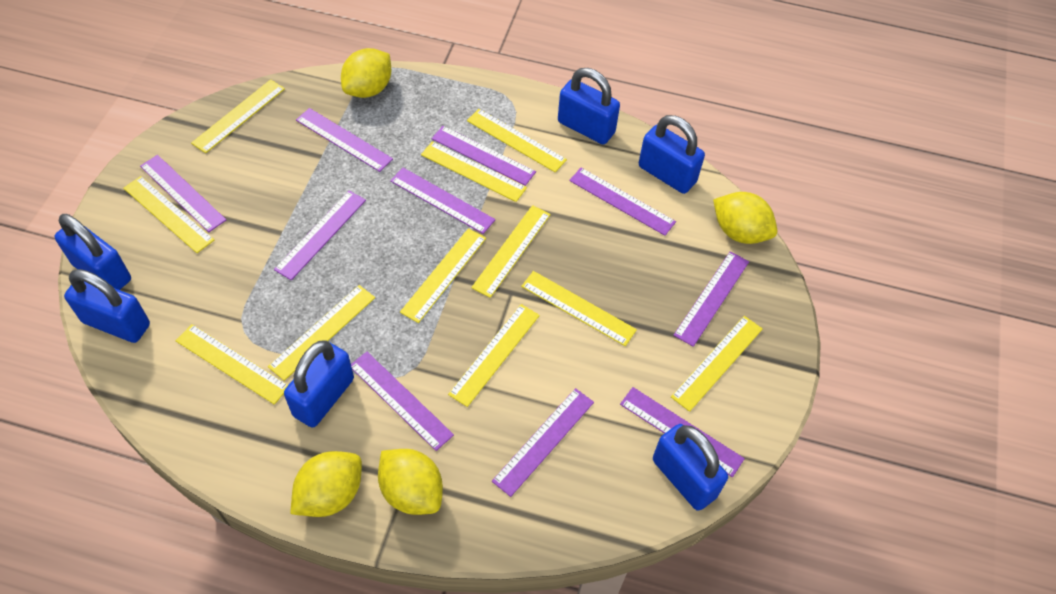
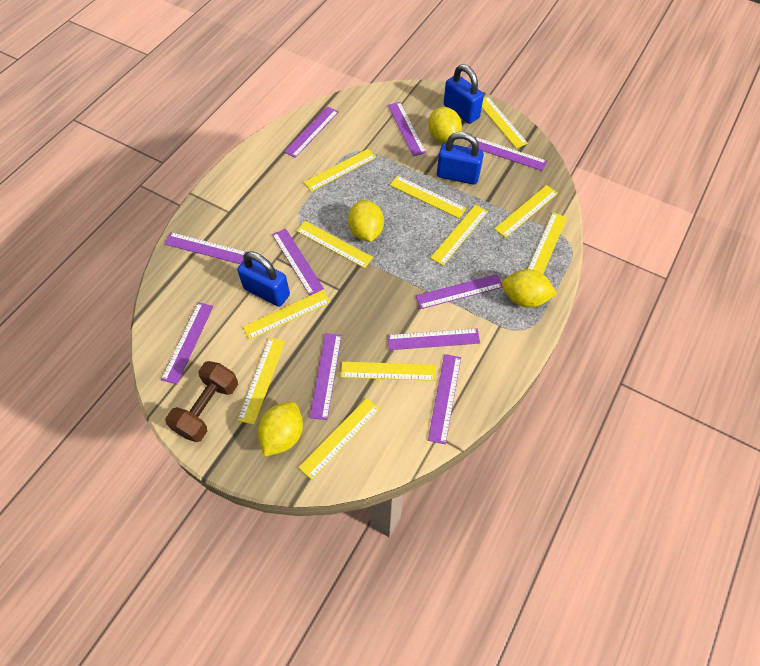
blue padlock: 6 -> 3
brown dumbbell: 0 -> 1

